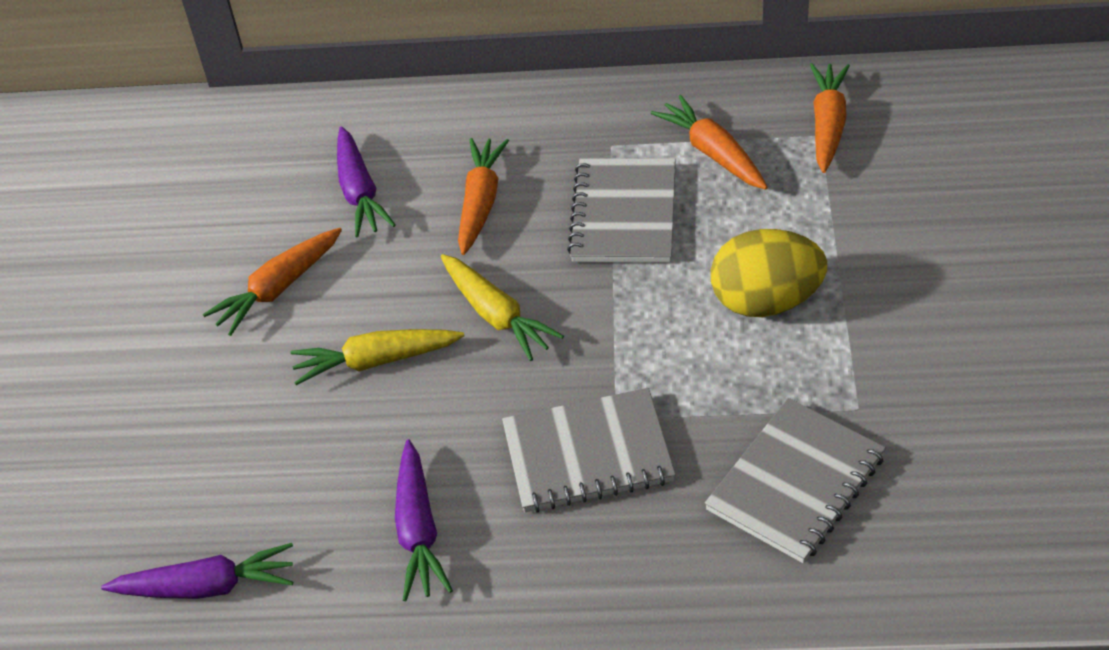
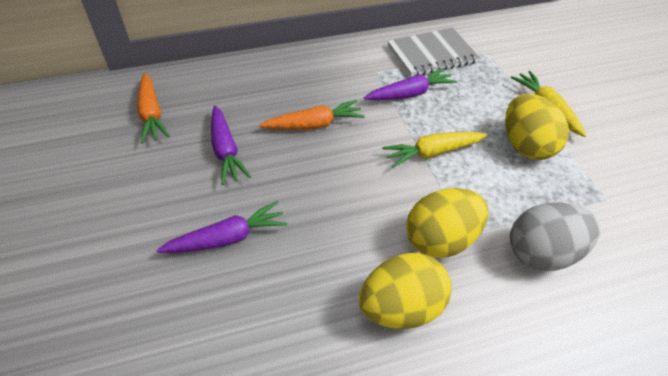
grey egg: 0 -> 1
grey notebook: 3 -> 1
orange carrot: 4 -> 2
yellow egg: 1 -> 3

